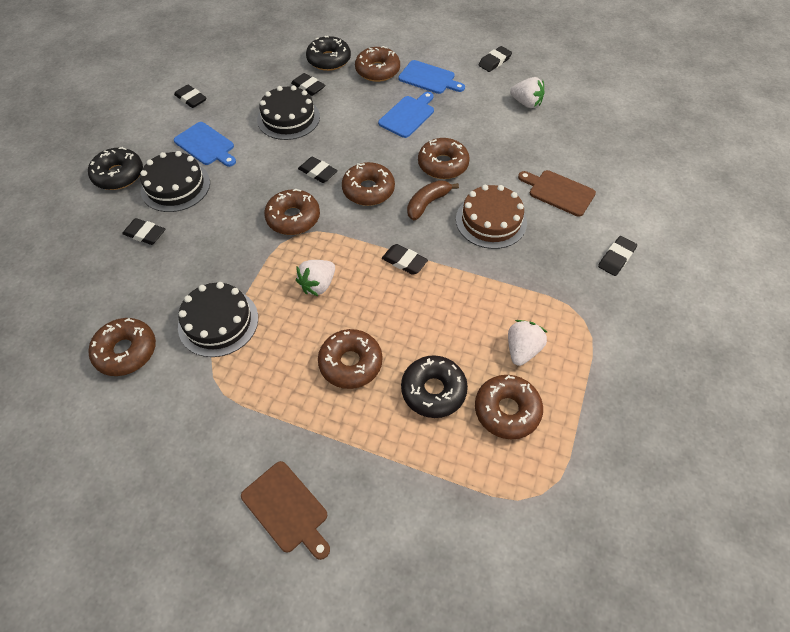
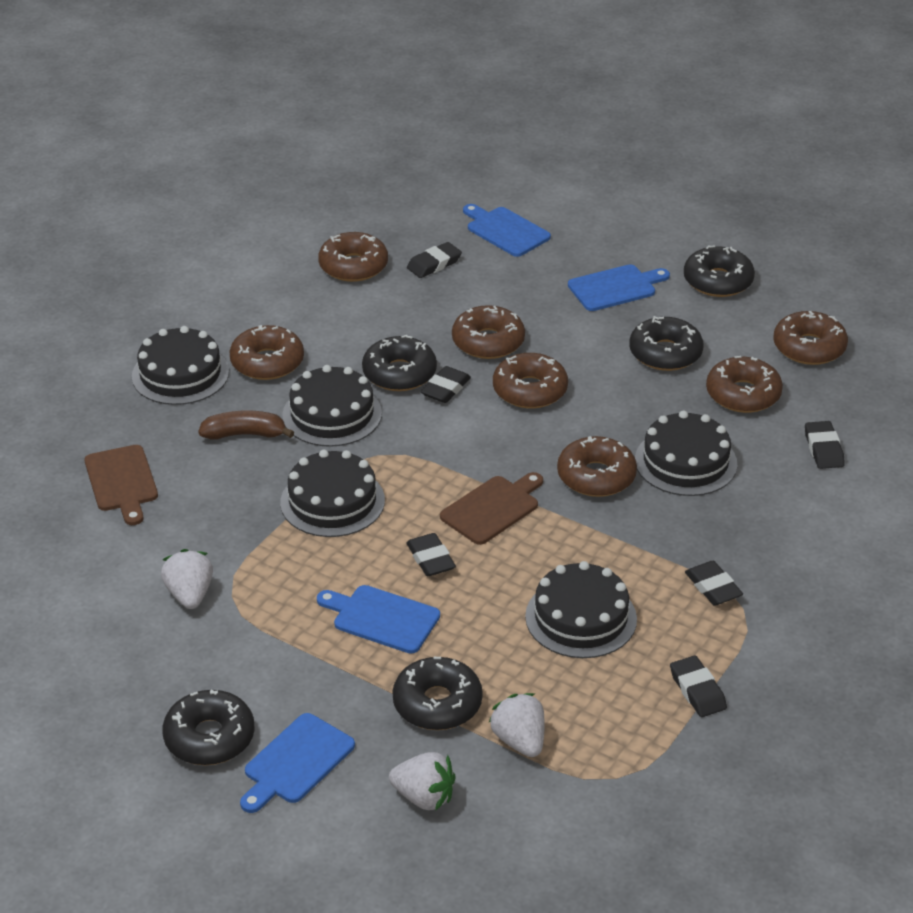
black cake: 3 -> 5
black donut: 3 -> 5
black eraser: 7 -> 6
blue cutting board: 3 -> 4
brown cake: 1 -> 0

